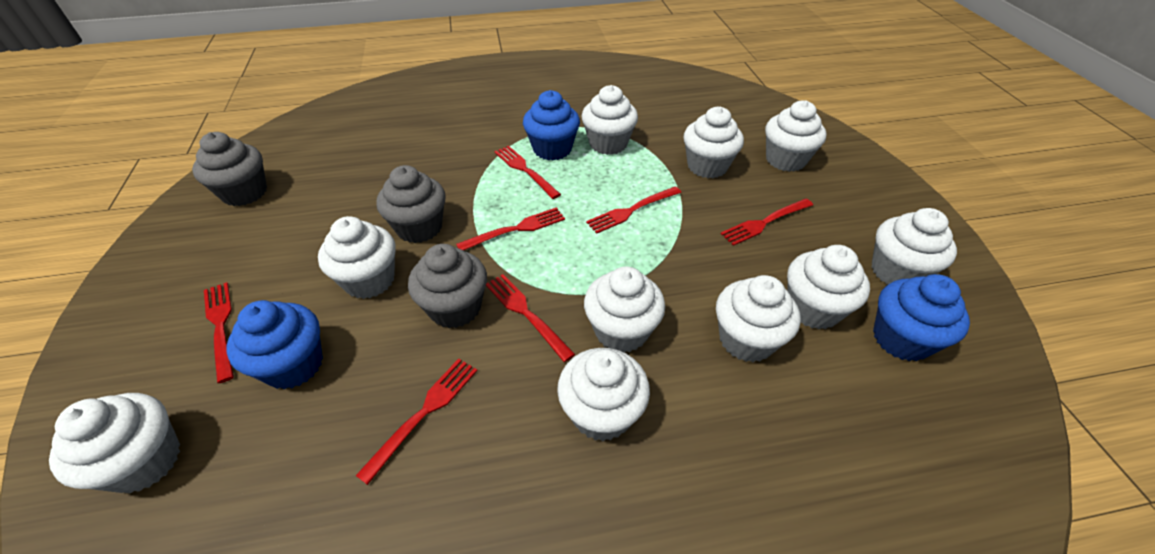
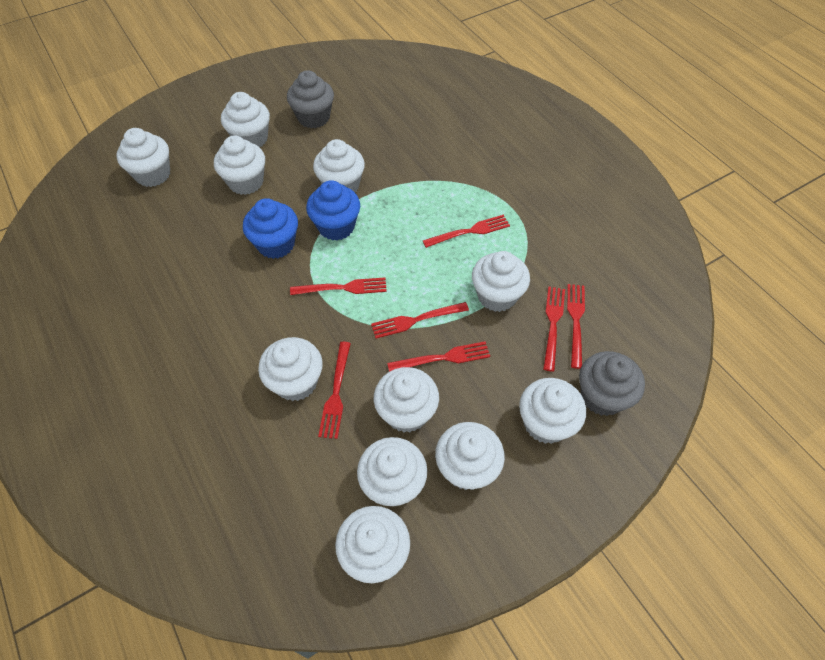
blue cupcake: 3 -> 2
grey cupcake: 3 -> 2
white cupcake: 10 -> 11

